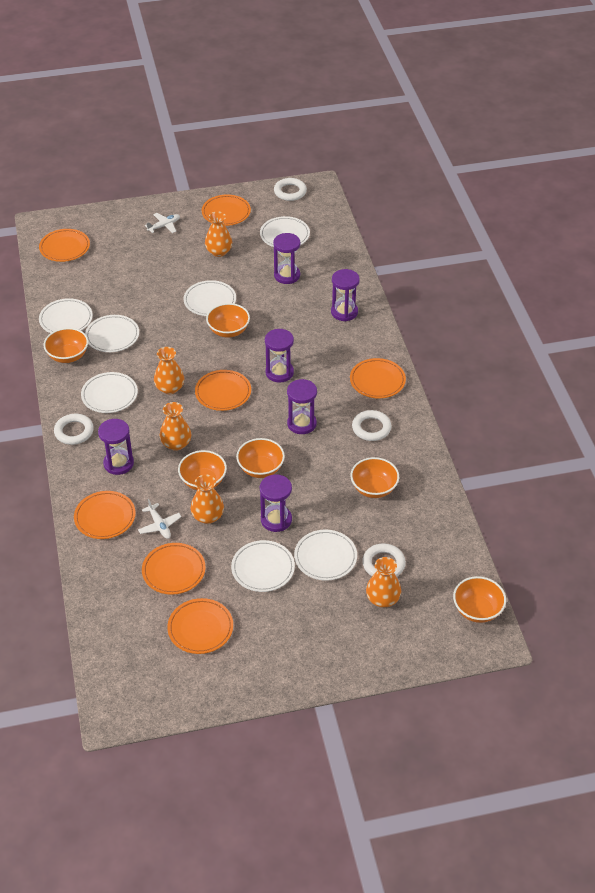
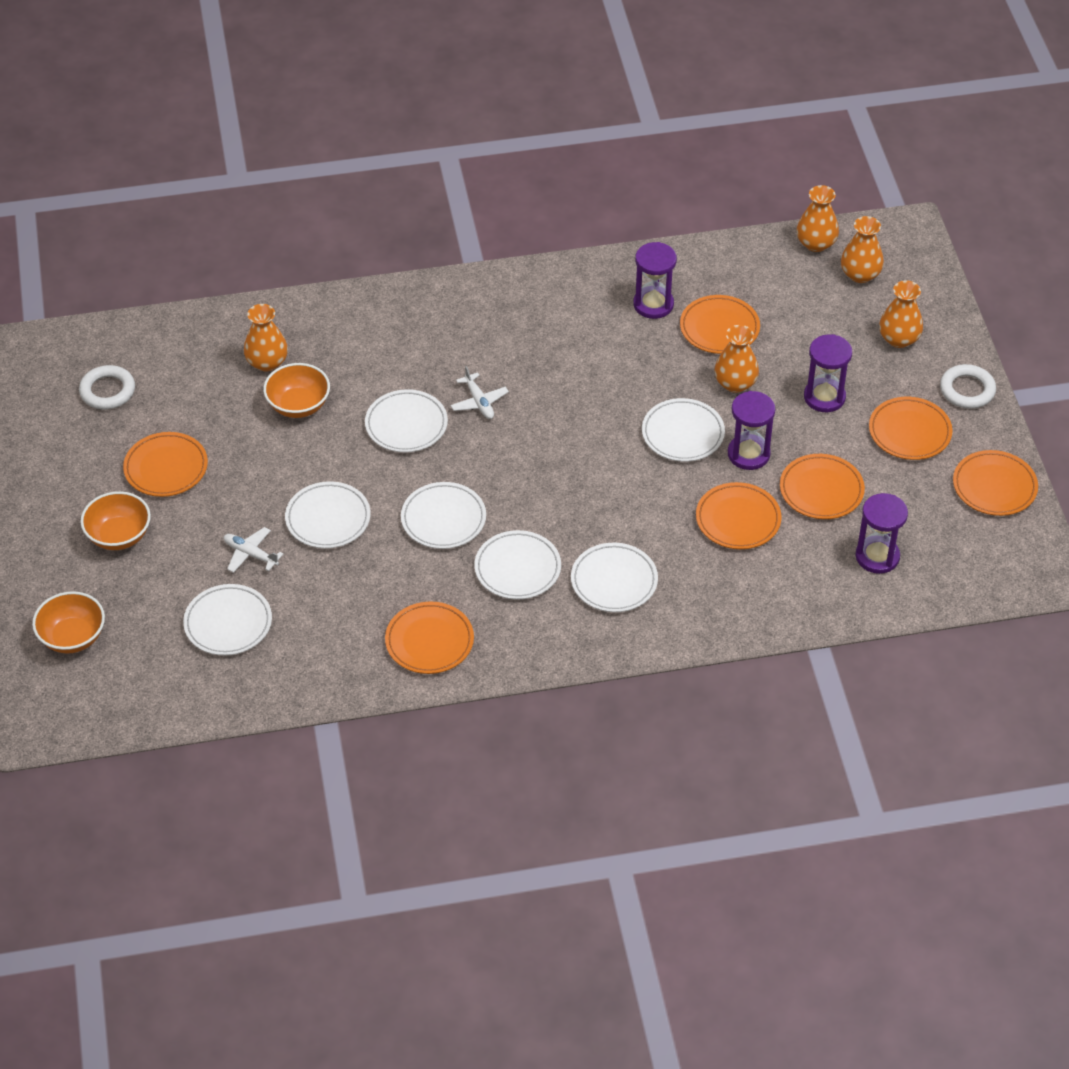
orange bowl: 6 -> 3
purple hourglass: 6 -> 4
white ring: 4 -> 2

